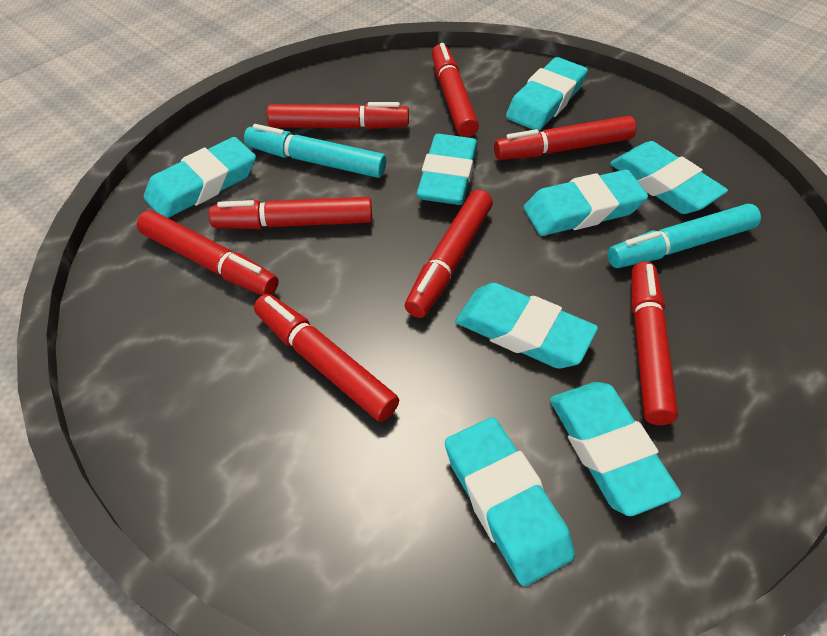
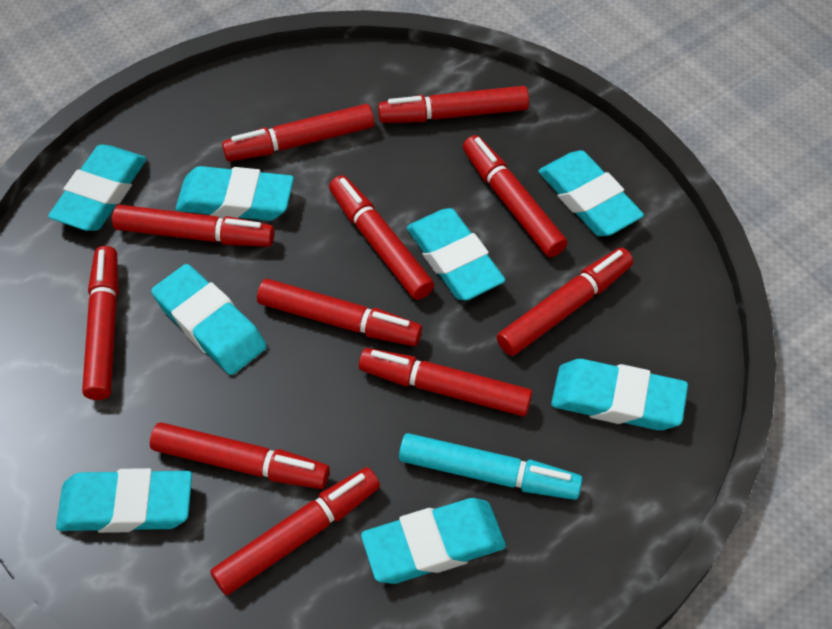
red marker: 8 -> 11
turquoise marker: 2 -> 1

